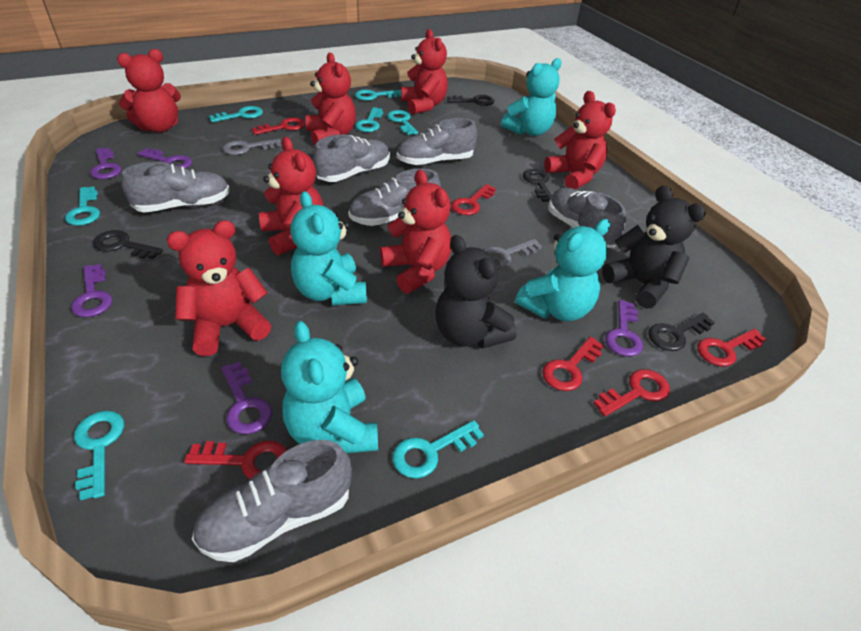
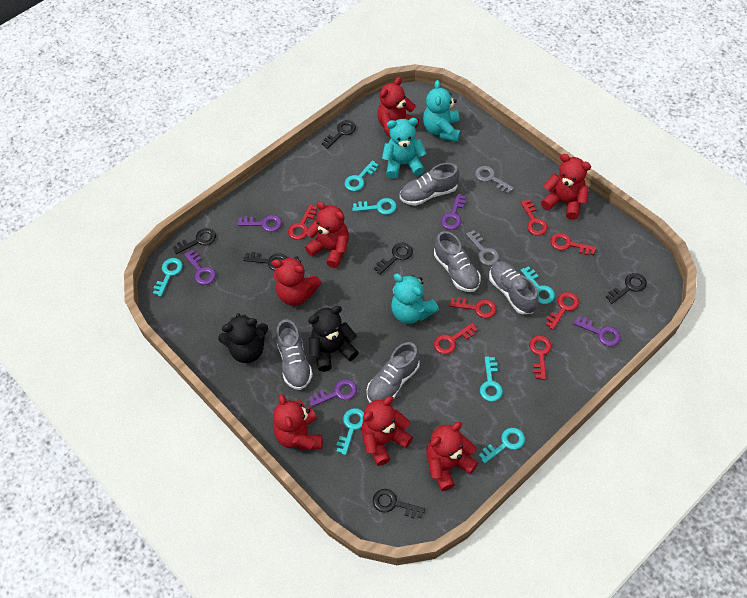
black key: 4 -> 6
grey shoe: 6 -> 5
red key: 6 -> 7
turquoise teddy bear: 4 -> 3

